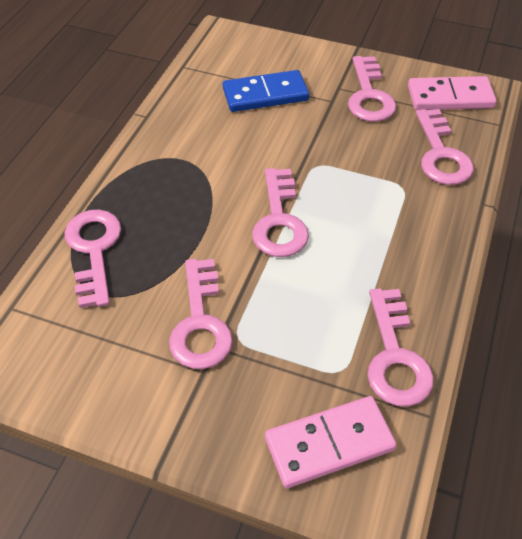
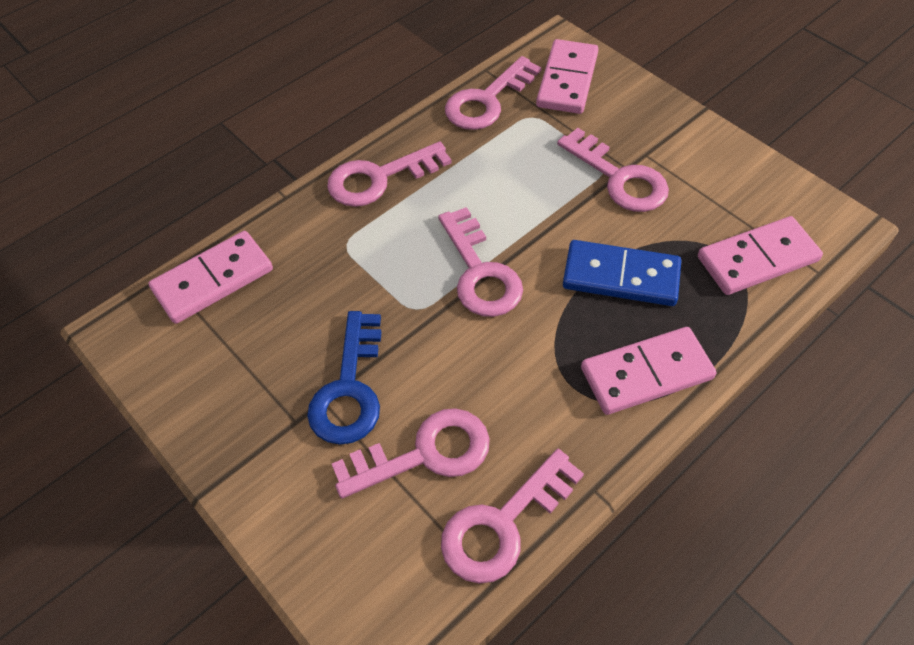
blue key: 0 -> 1
pink domino: 2 -> 4

